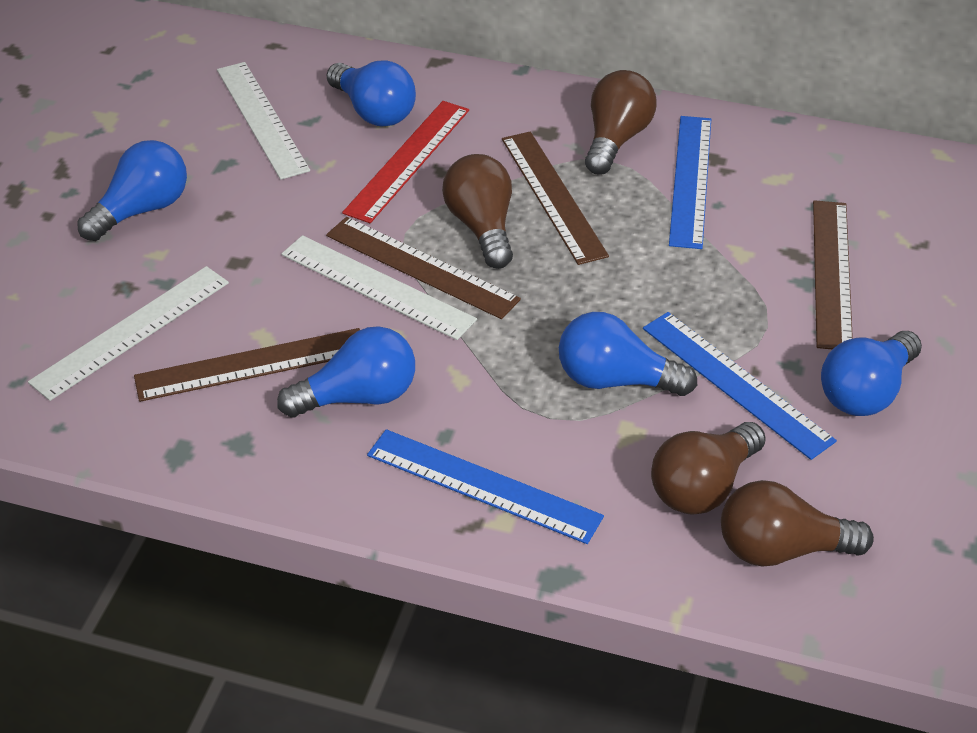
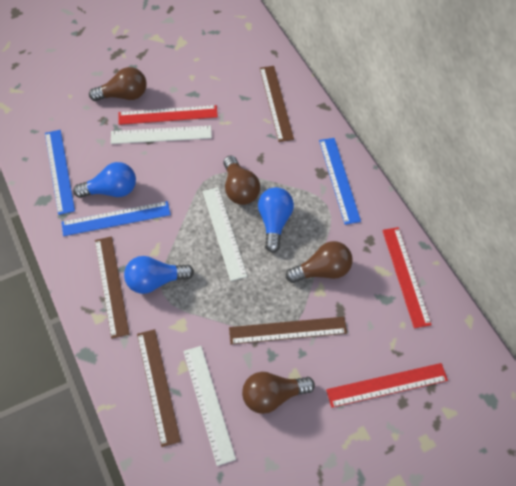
blue light bulb: 5 -> 3
red ruler: 1 -> 3

